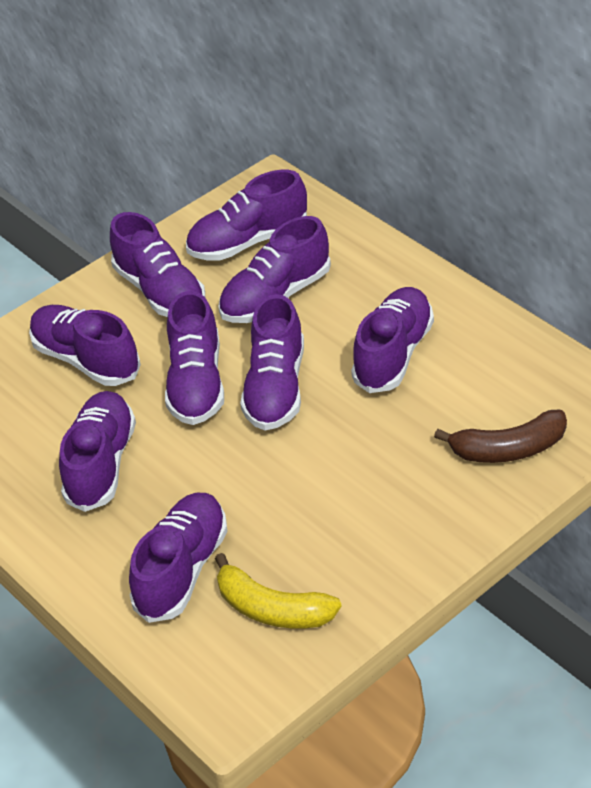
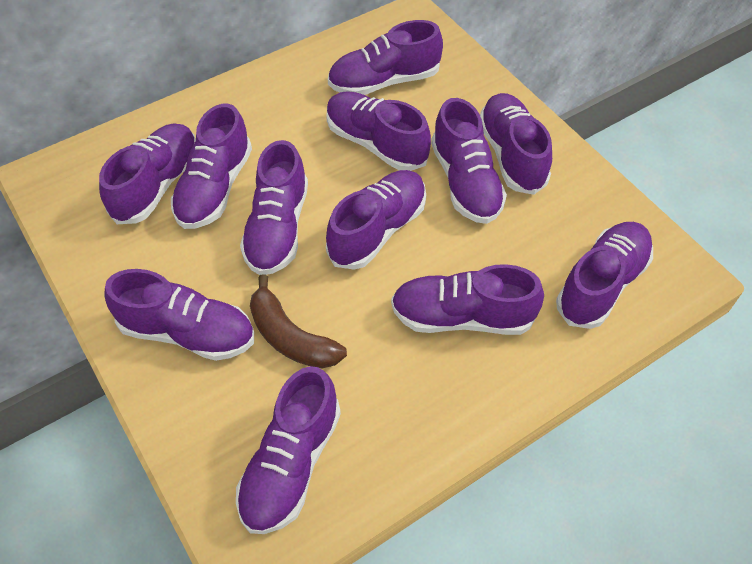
purple shoe: 9 -> 12
yellow banana: 1 -> 0

